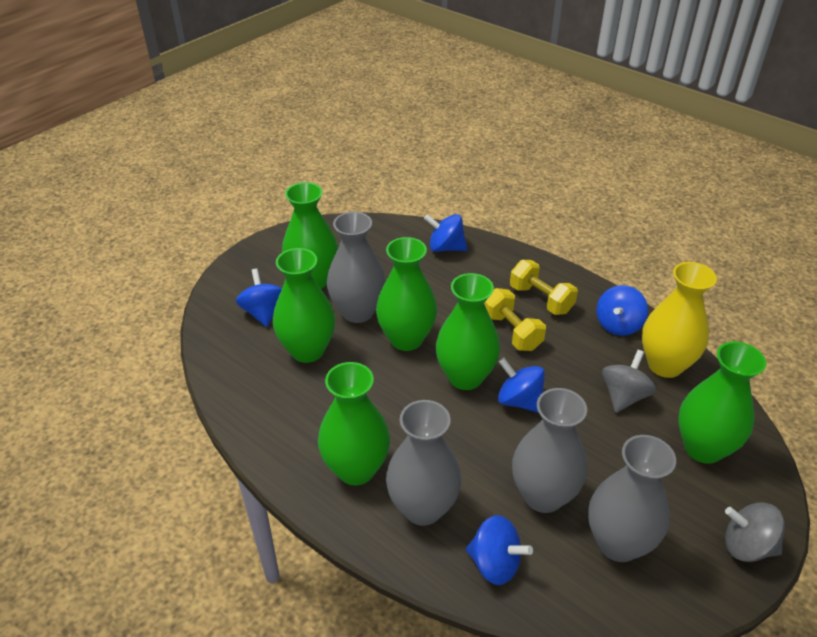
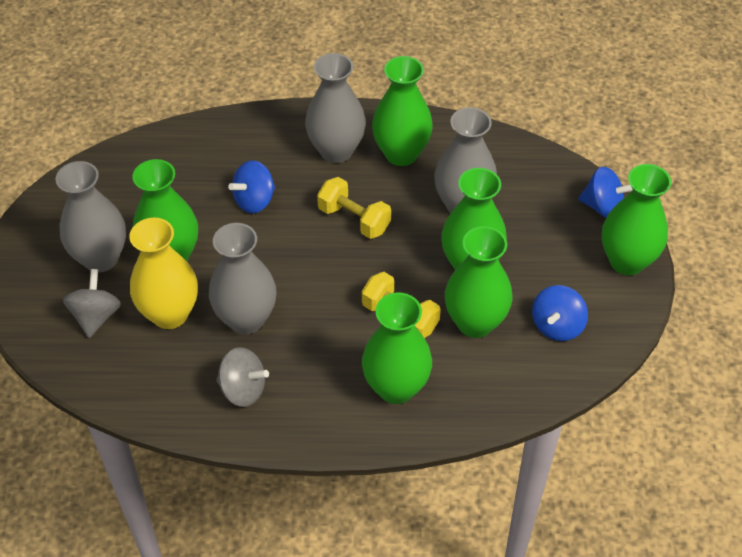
blue spinning top: 5 -> 3

